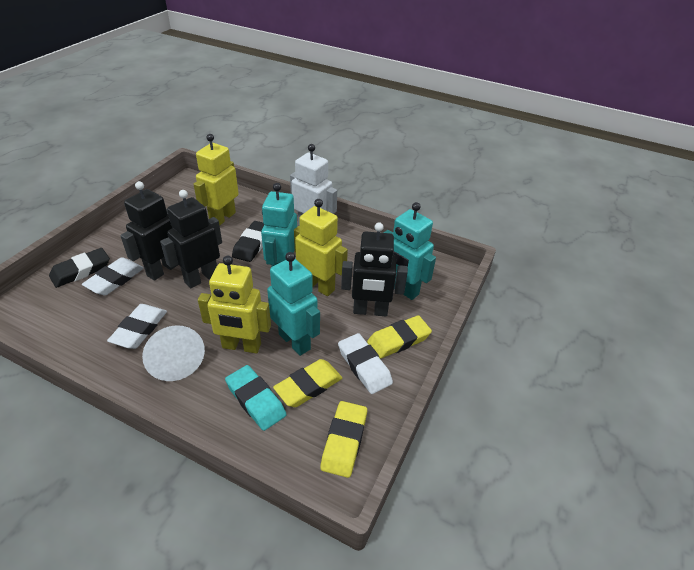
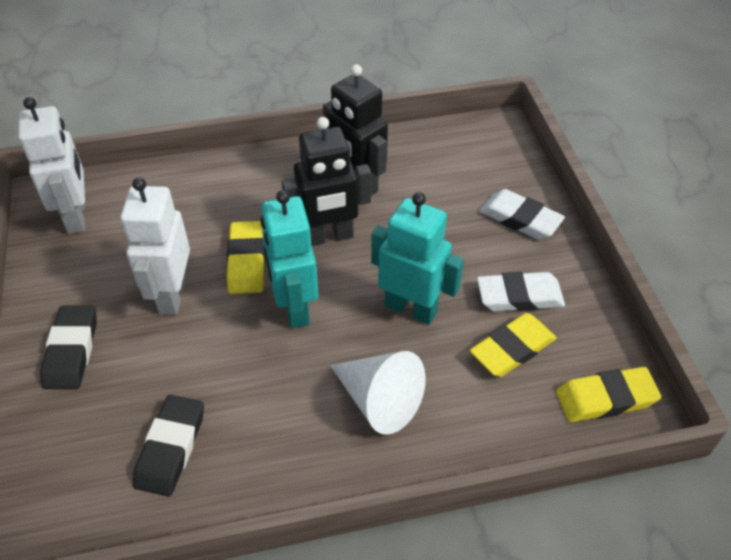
black robot: 3 -> 2
turquoise eraser: 1 -> 0
turquoise robot: 3 -> 2
white eraser: 3 -> 2
white robot: 1 -> 2
yellow robot: 3 -> 0

